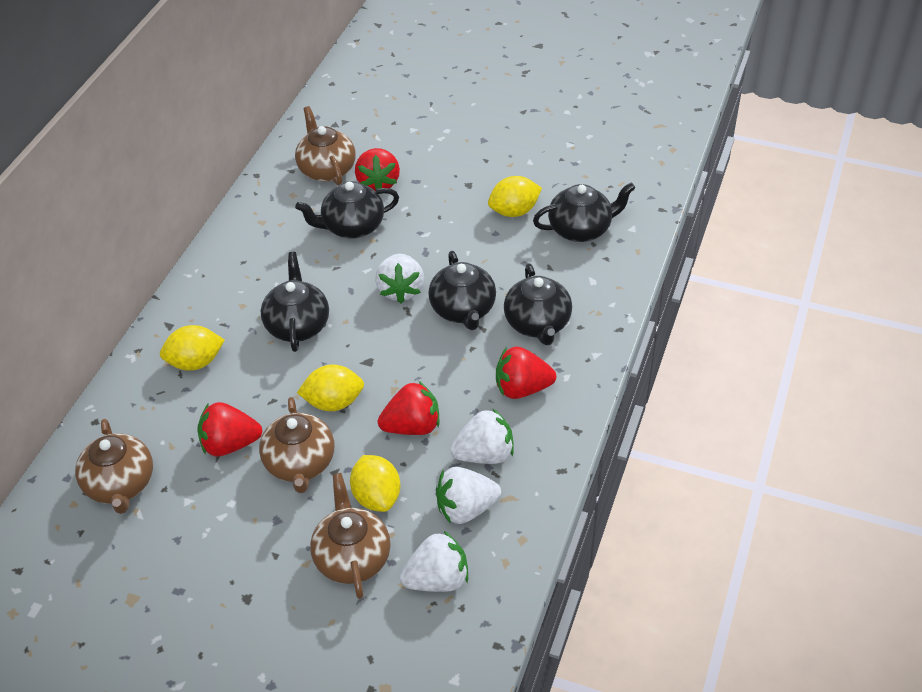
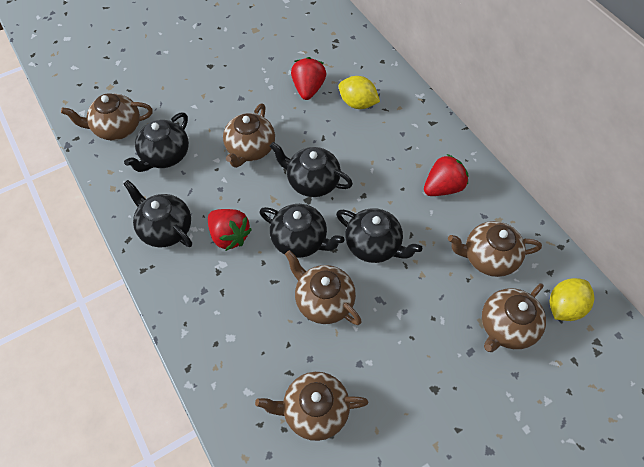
brown teapot: 4 -> 6
red strawberry: 4 -> 3
white strawberry: 4 -> 0
yellow lemon: 4 -> 2

